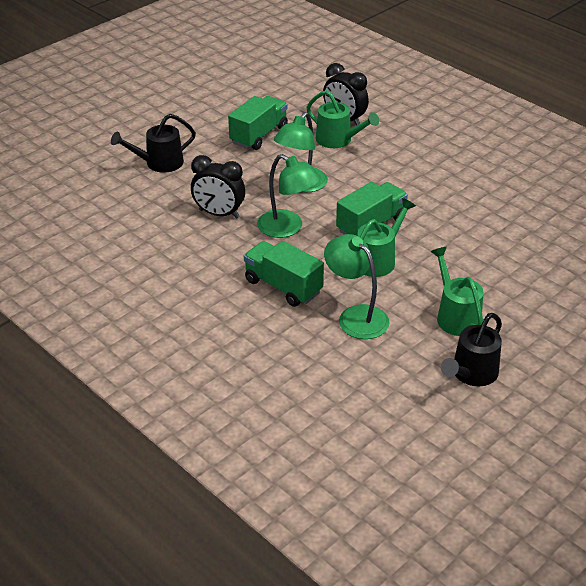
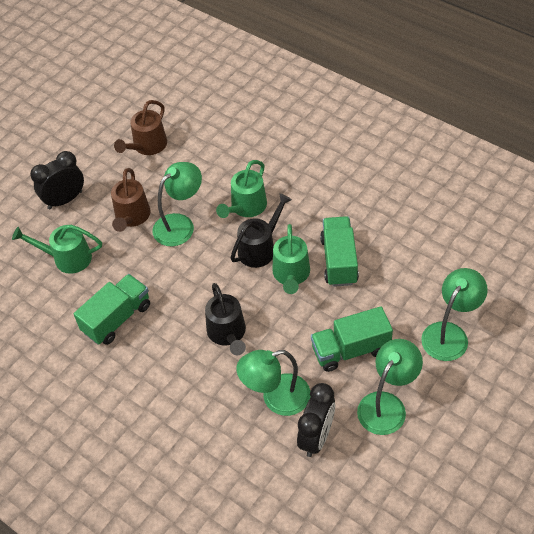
brown watering can: 0 -> 2
green lamp: 3 -> 4

